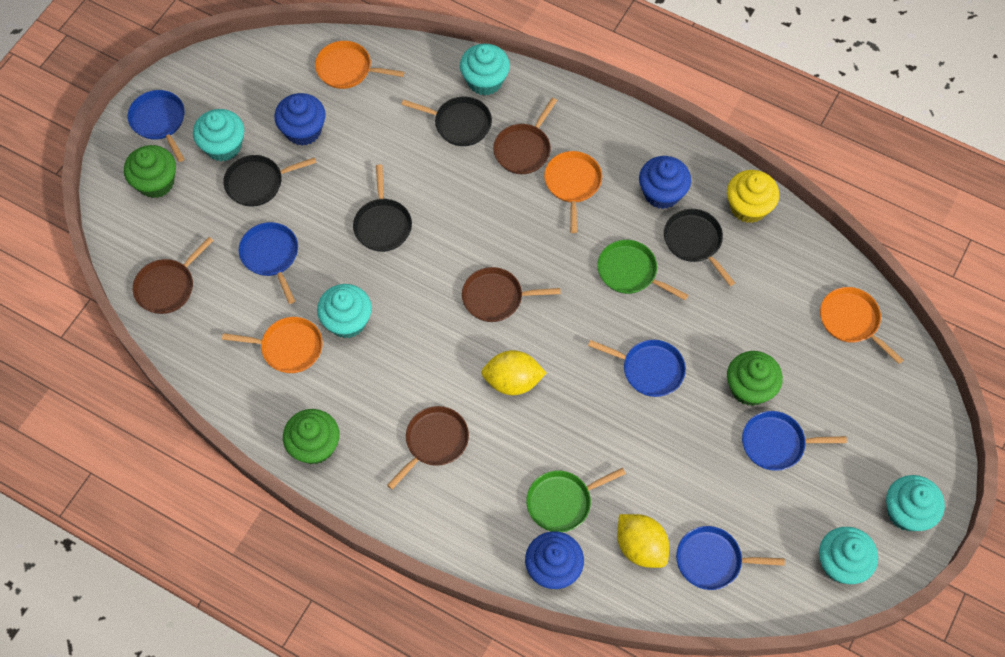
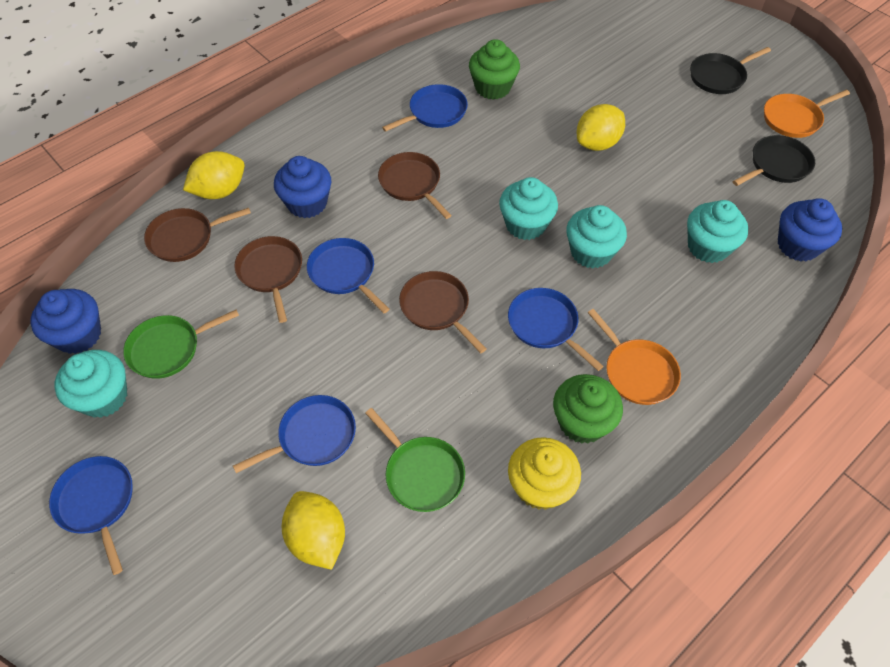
black pan: 4 -> 2
green cupcake: 3 -> 2
orange pan: 4 -> 2
turquoise cupcake: 5 -> 4
yellow lemon: 2 -> 3

